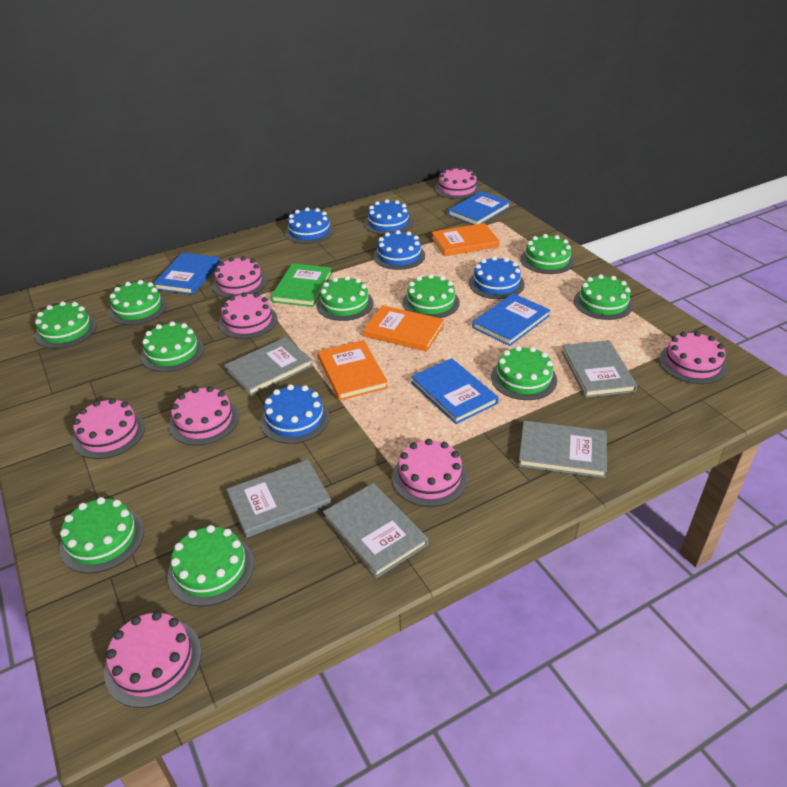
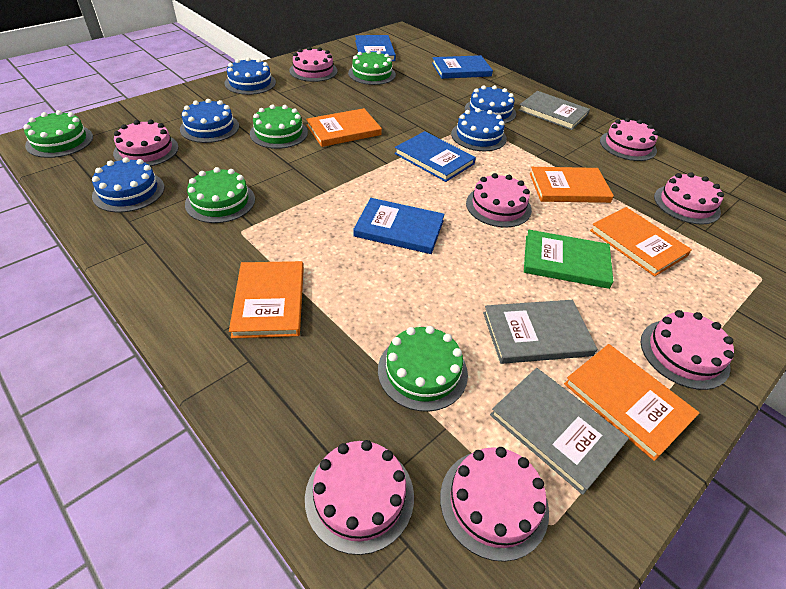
green cake: 10 -> 5
grey book: 5 -> 3
orange book: 3 -> 5

